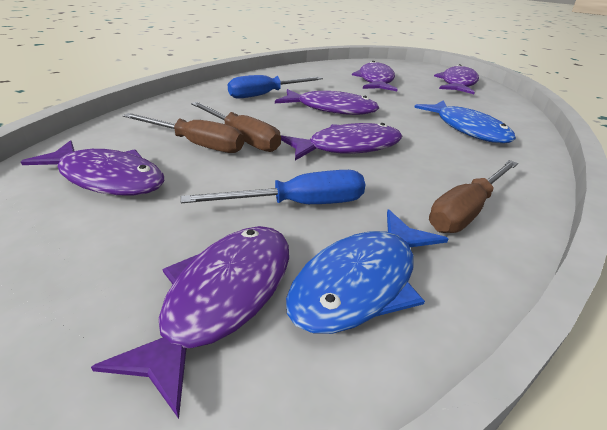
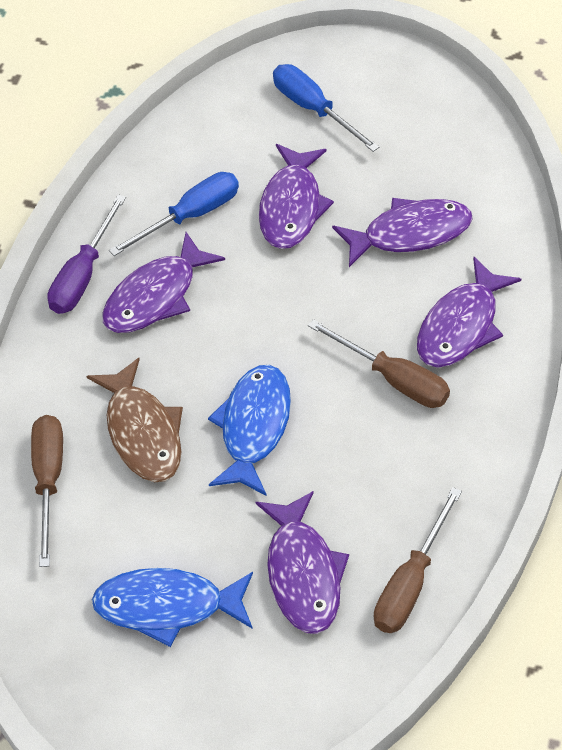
brown fish: 0 -> 1
purple fish: 6 -> 5
purple screwdriver: 0 -> 1

